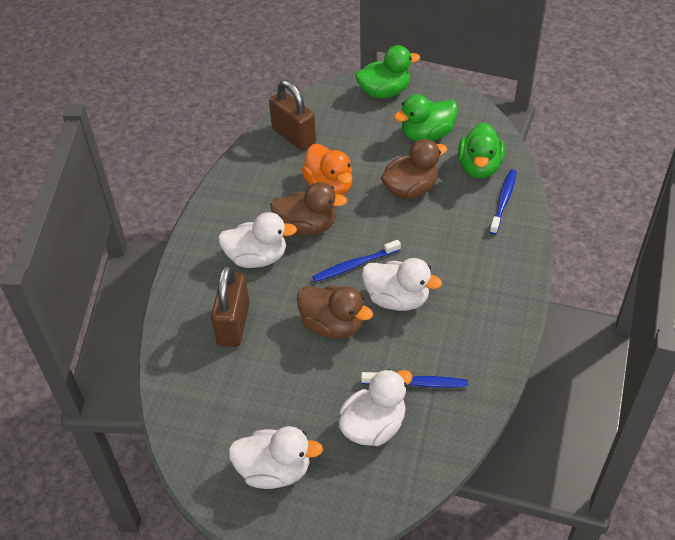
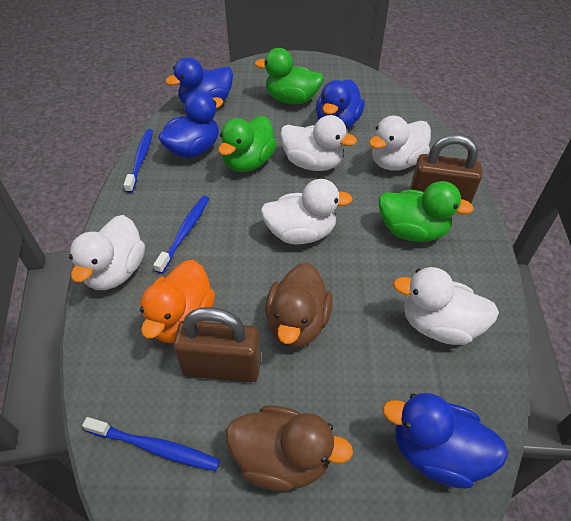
blue duck: 0 -> 4
brown duck: 3 -> 2
white duck: 4 -> 5

